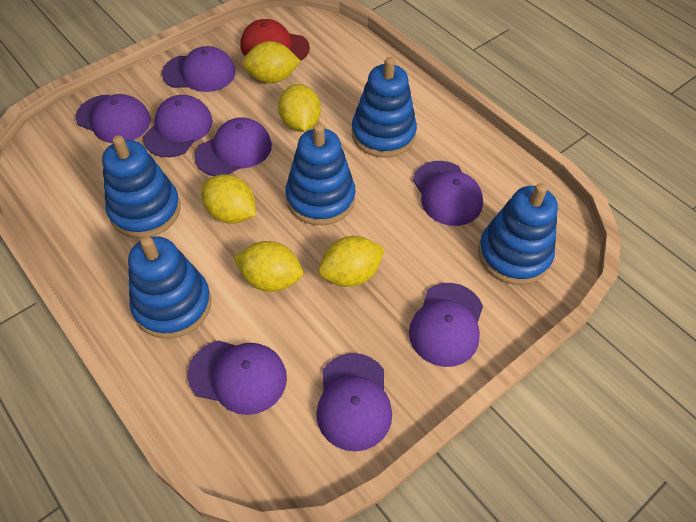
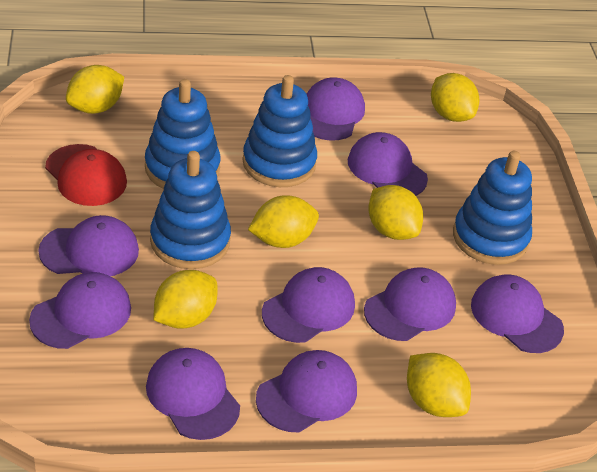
blue stacking toy: 5 -> 4
purple cap: 8 -> 9
yellow lemon: 5 -> 6

